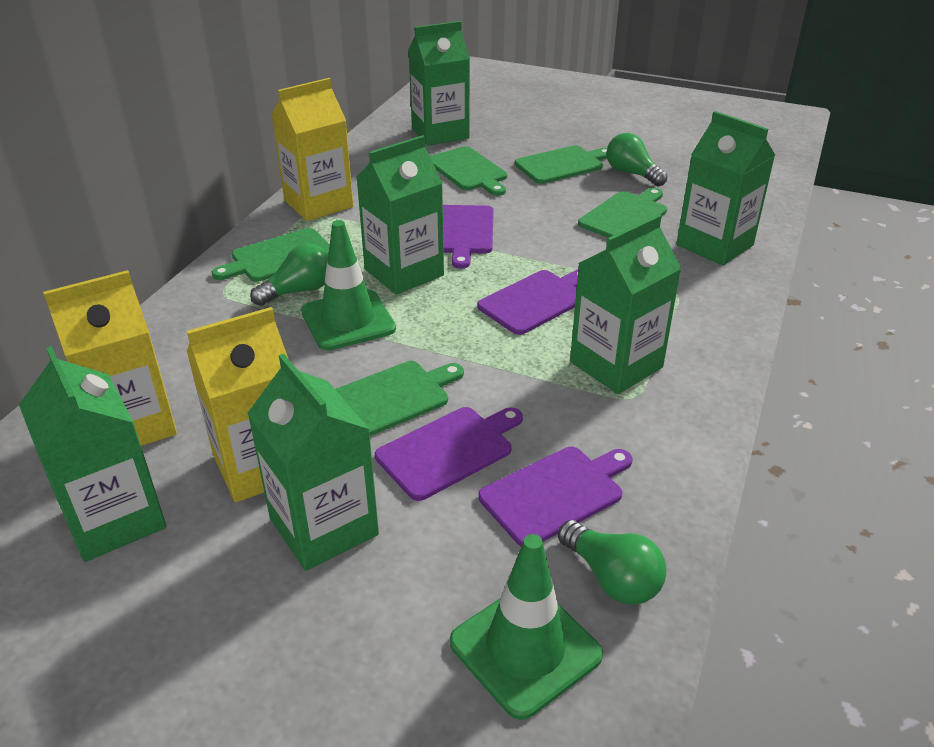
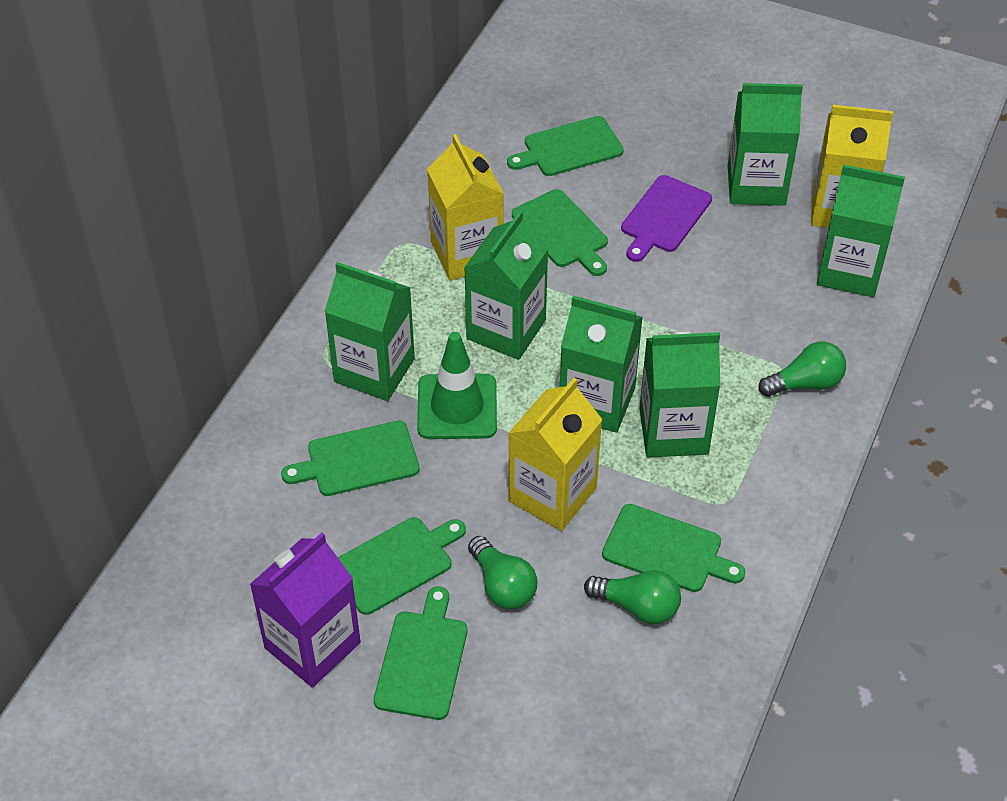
green cutting board: 5 -> 6
green traffic cone: 2 -> 1
purple carton: 0 -> 1
purple cutting board: 4 -> 1

